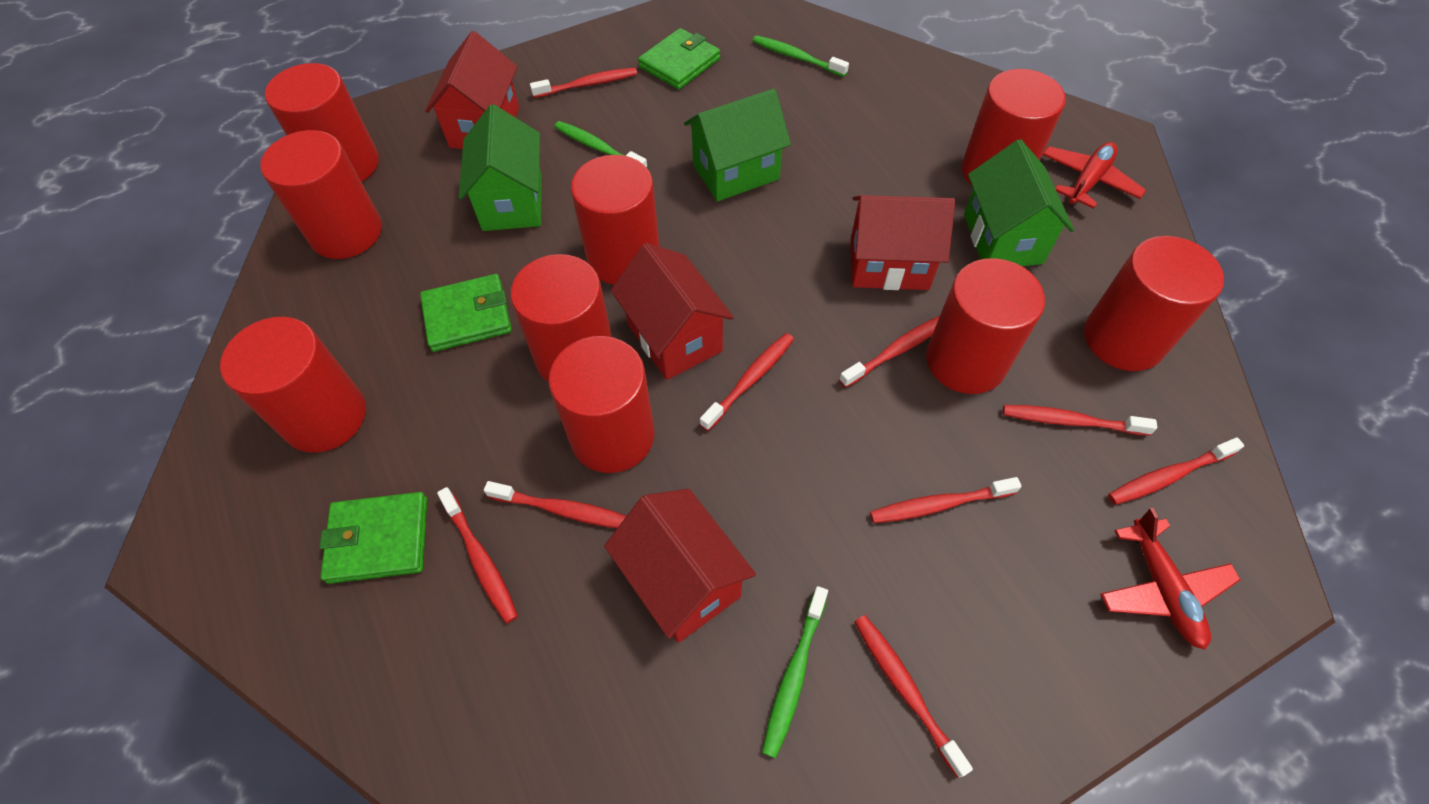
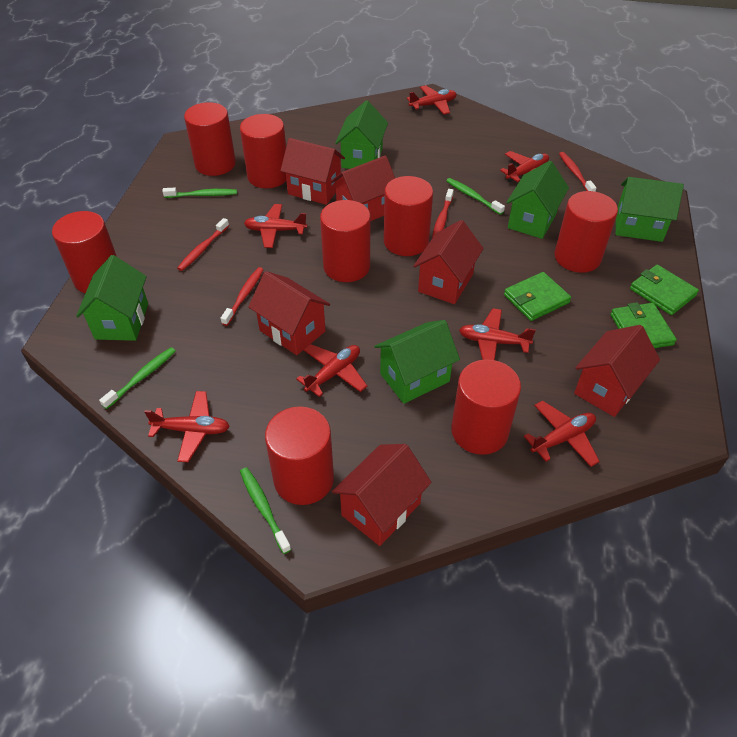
green house: 3 -> 5
green toothbrush: 3 -> 4
red cylinder: 9 -> 8
red house: 4 -> 6
red plane: 2 -> 7
red toothbrush: 9 -> 4

